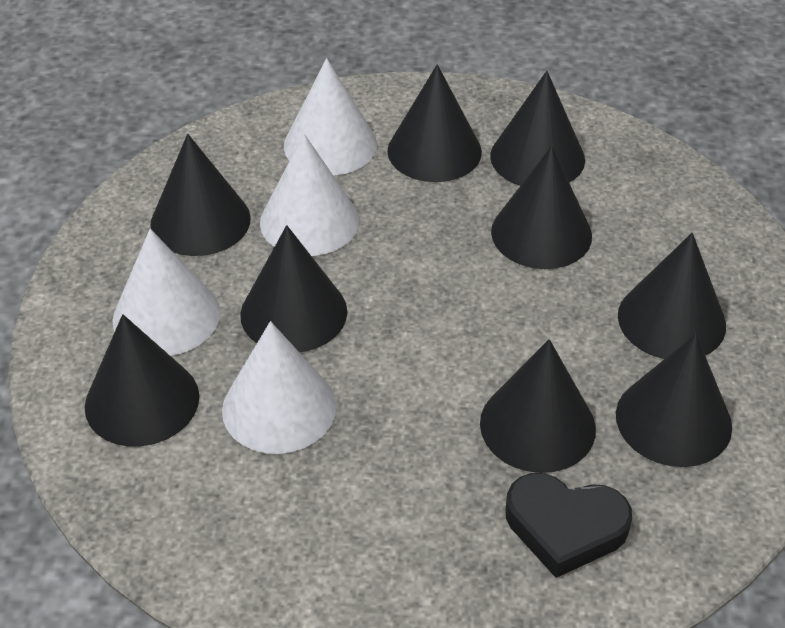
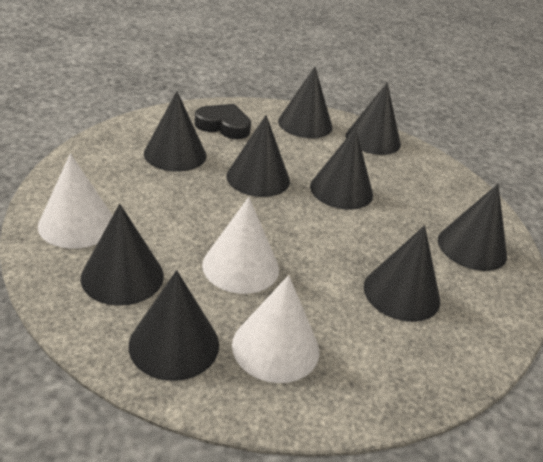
white cone: 4 -> 3

